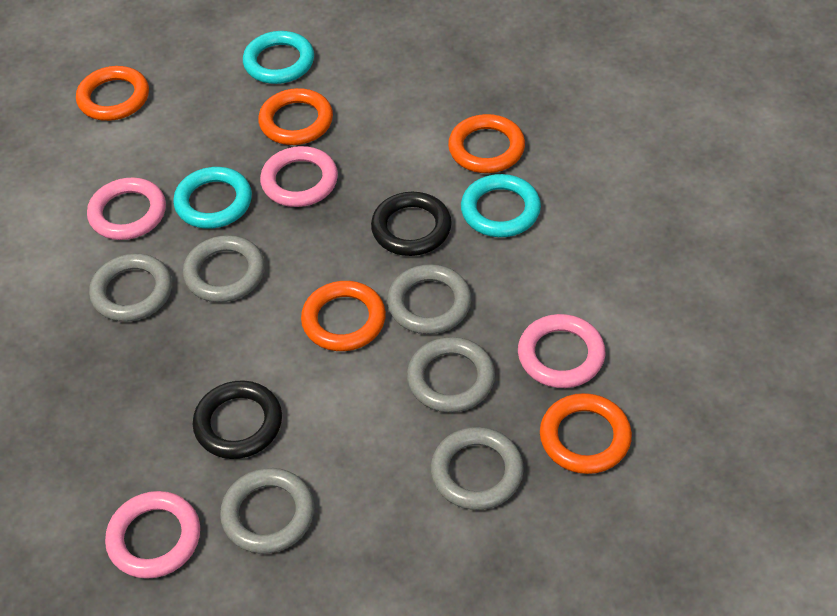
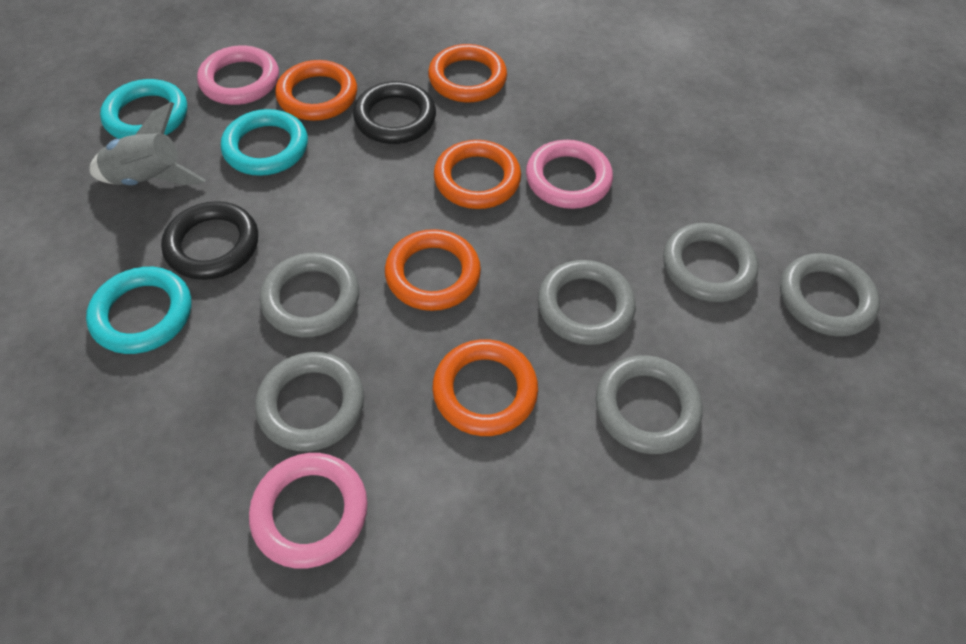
grey rocket: 0 -> 1
pink ring: 4 -> 3

